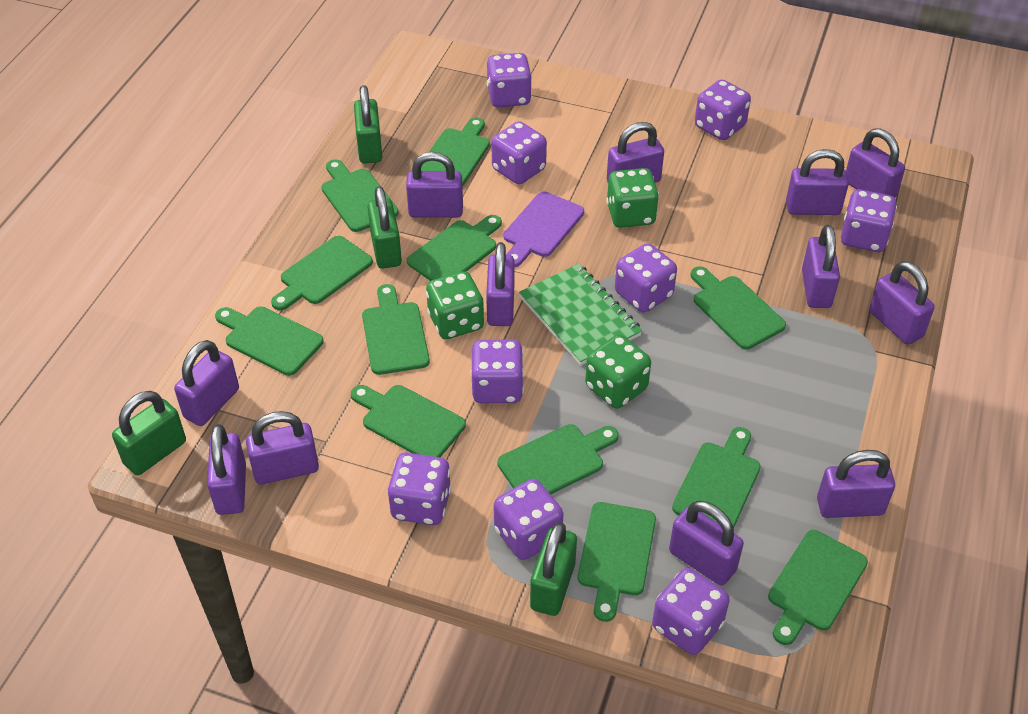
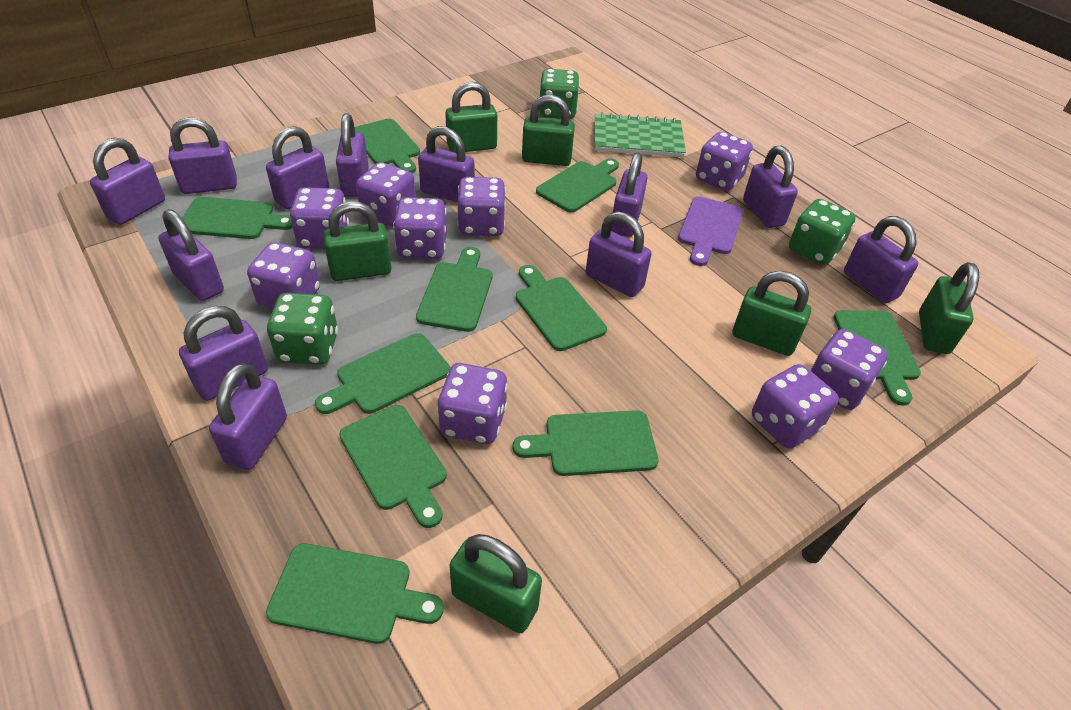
green cutting board: 12 -> 10
green padlock: 4 -> 6

